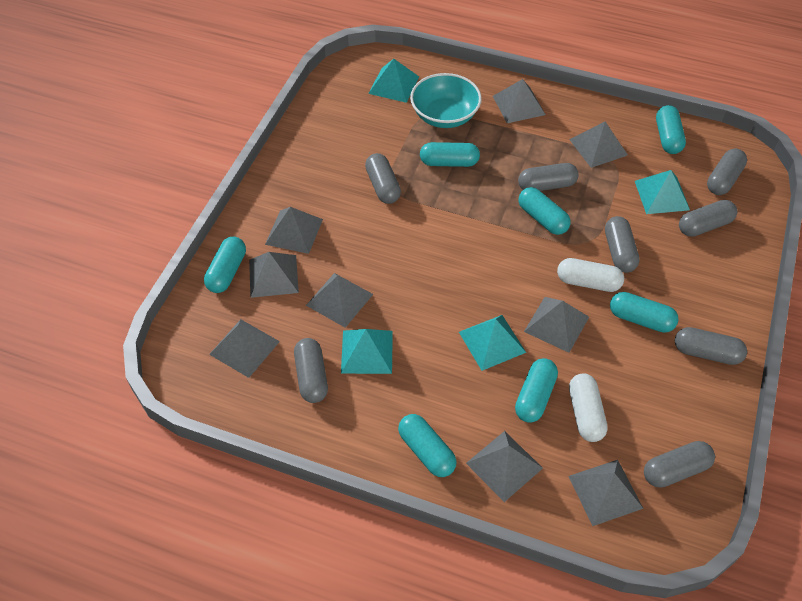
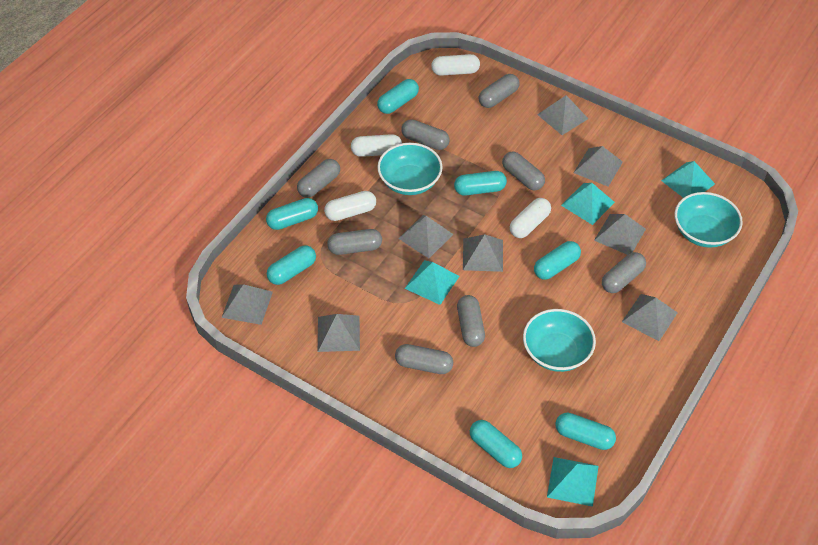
grey pyramid: 9 -> 8
turquoise bowl: 1 -> 3
white capsule: 2 -> 4

